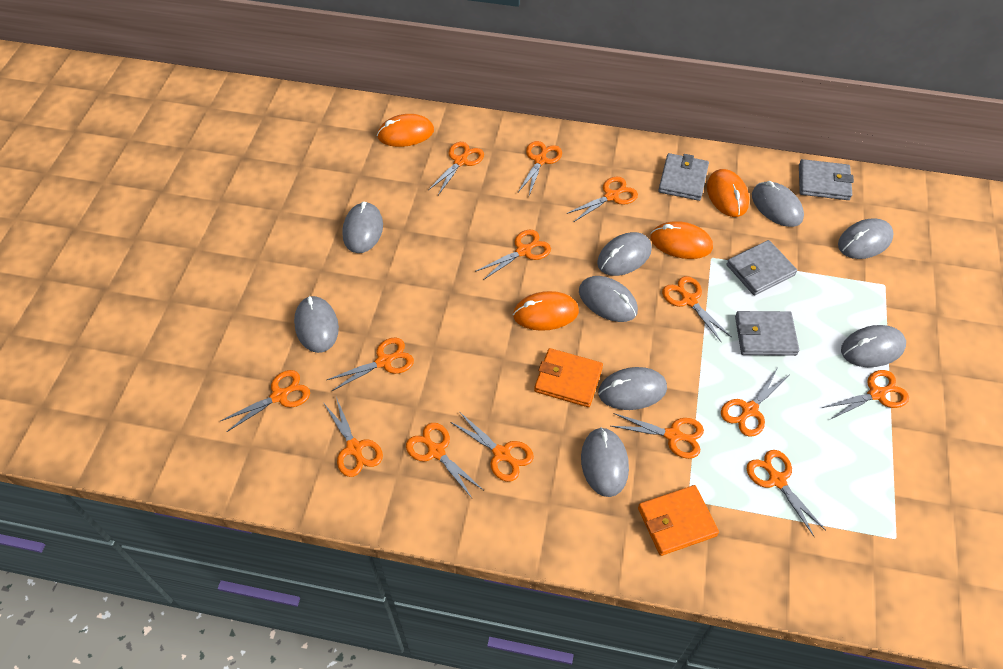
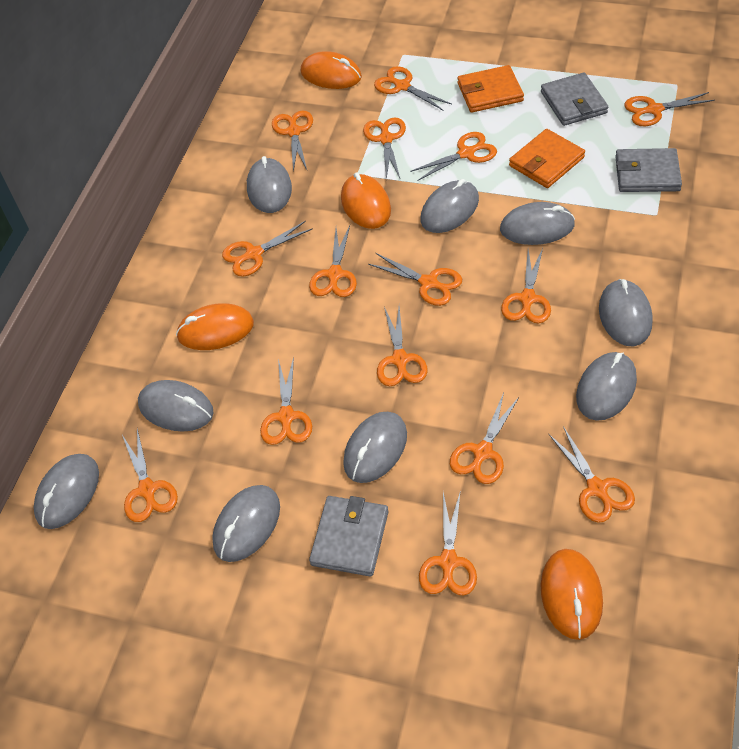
grey wallet: 4 -> 3
orange scissors: 14 -> 15

